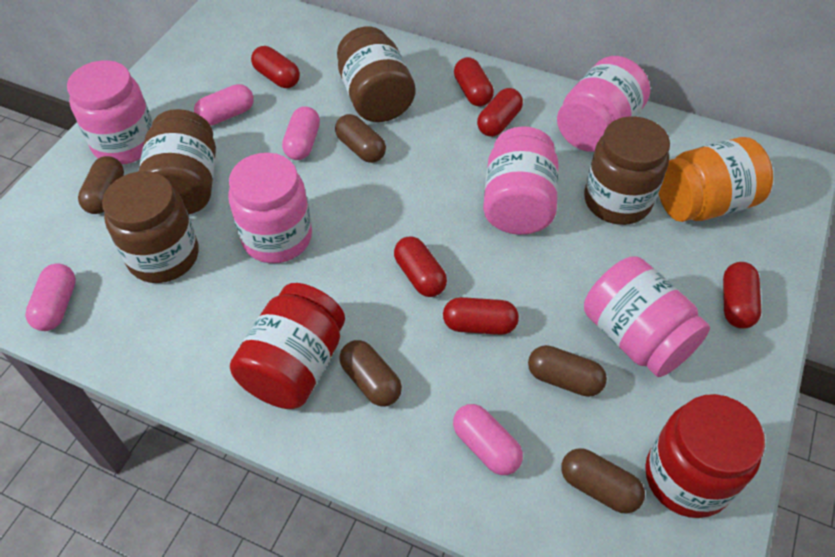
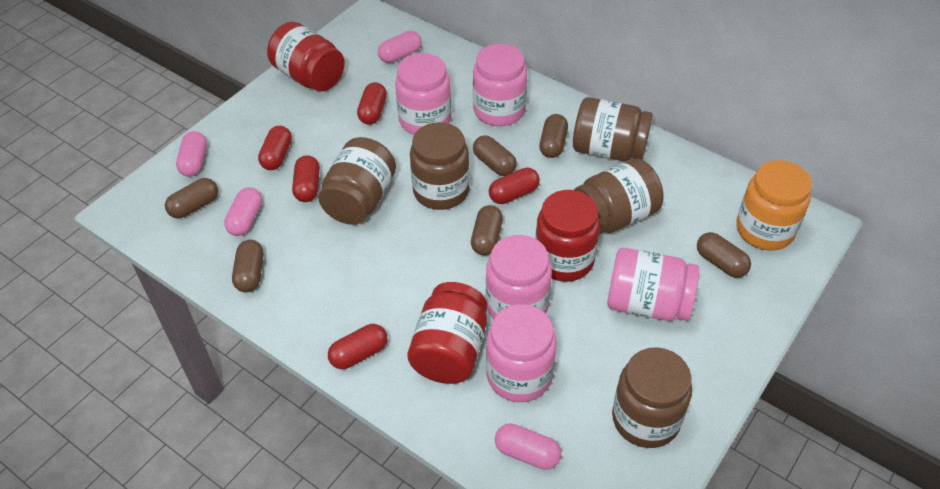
brown capsule: 5 -> 6
brown jar: 4 -> 5
red capsule: 6 -> 5
red jar: 2 -> 3

